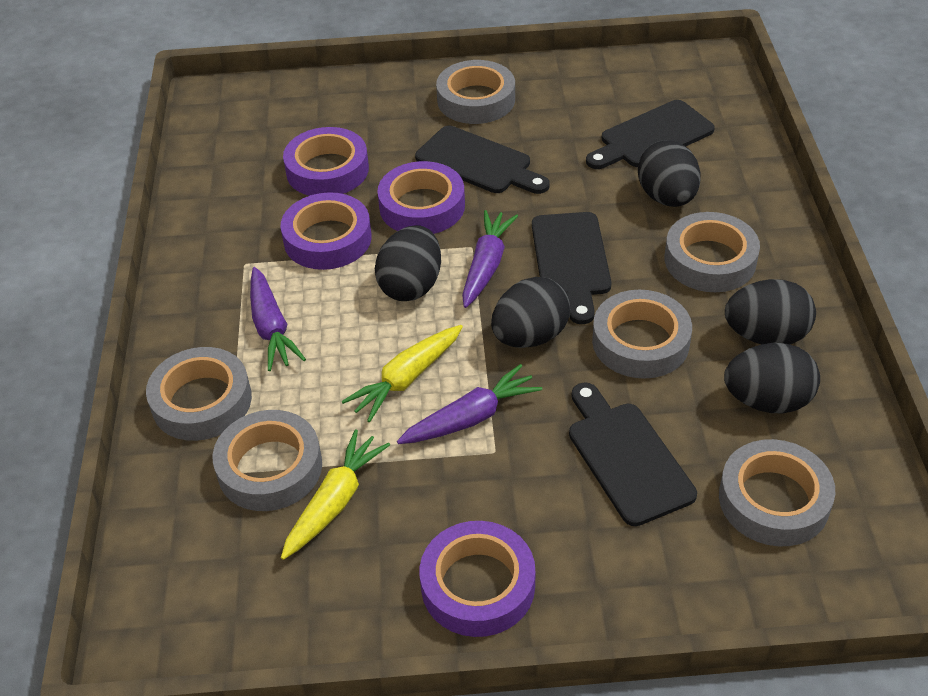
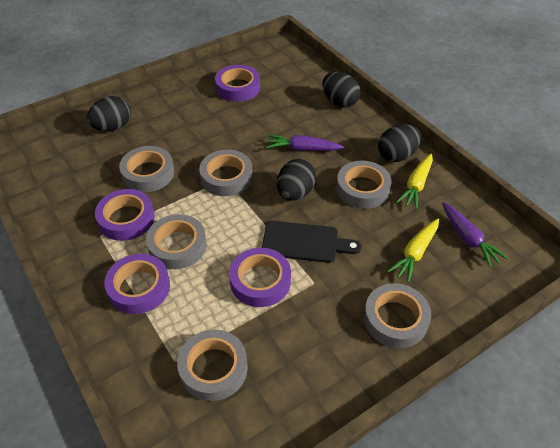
black cutting board: 4 -> 1
black egg: 5 -> 4
purple carrot: 3 -> 2

